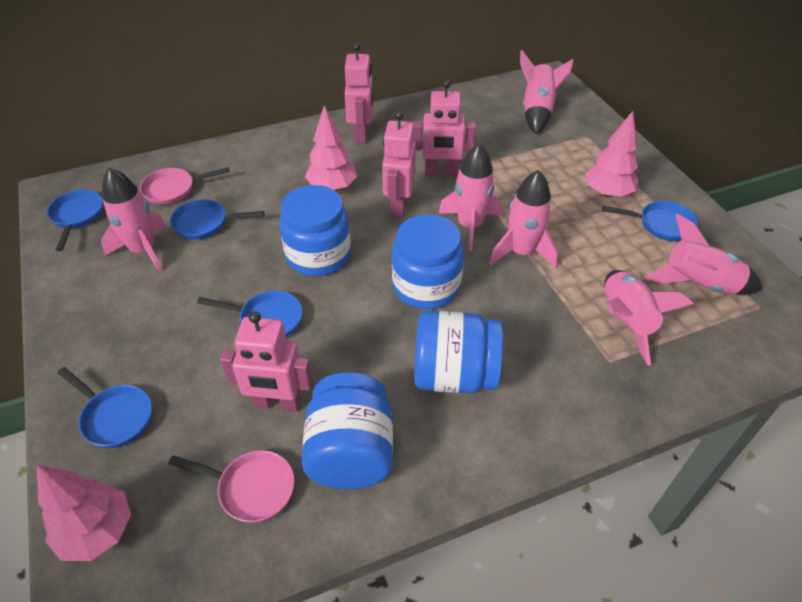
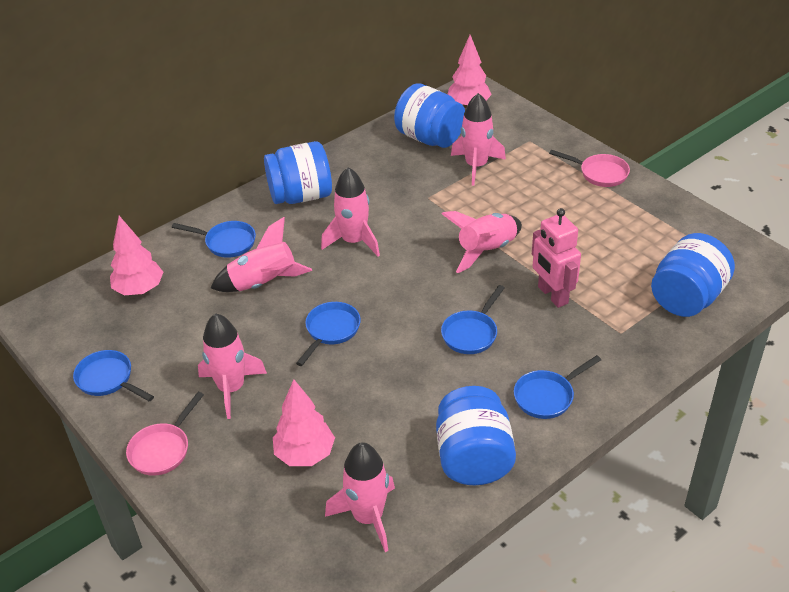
pink robot: 4 -> 1

